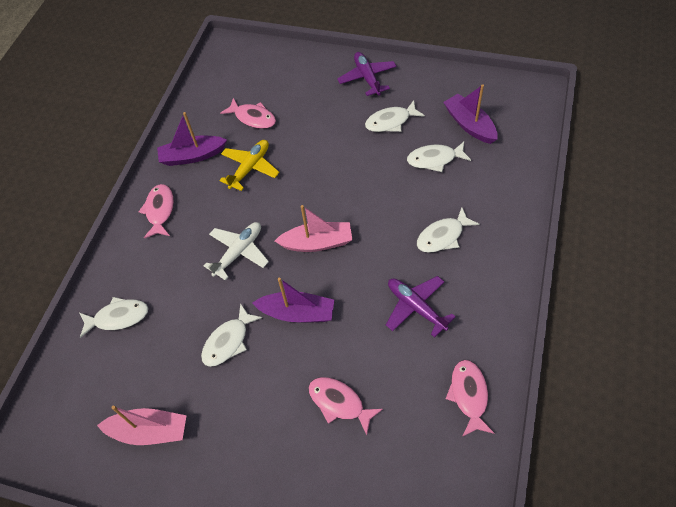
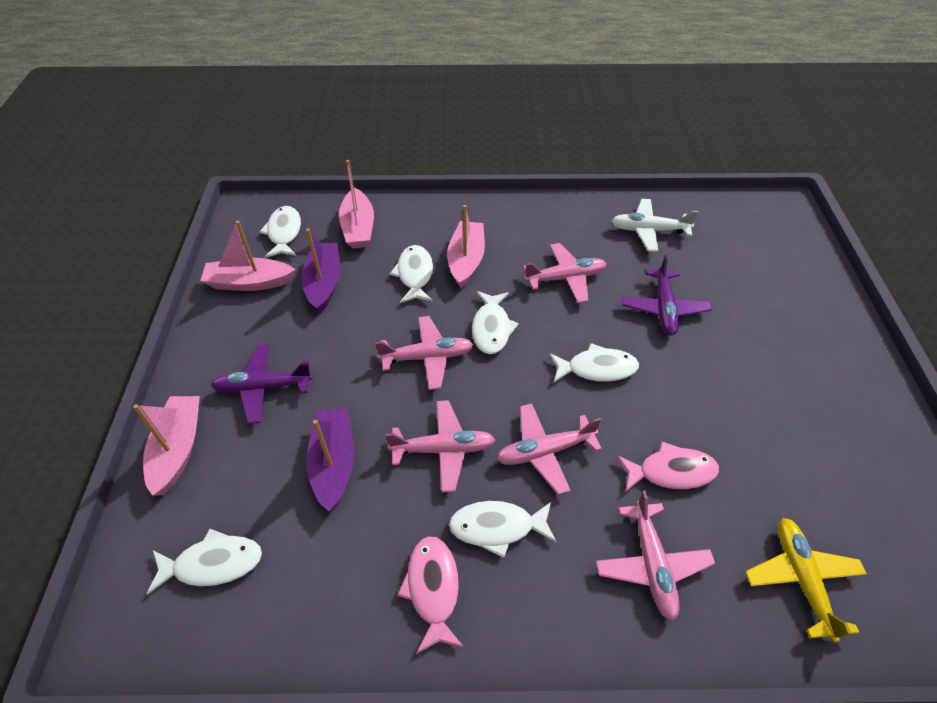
pink boat: 2 -> 4
pink fish: 4 -> 2
pink plane: 0 -> 5
purple boat: 3 -> 2
white fish: 5 -> 6

